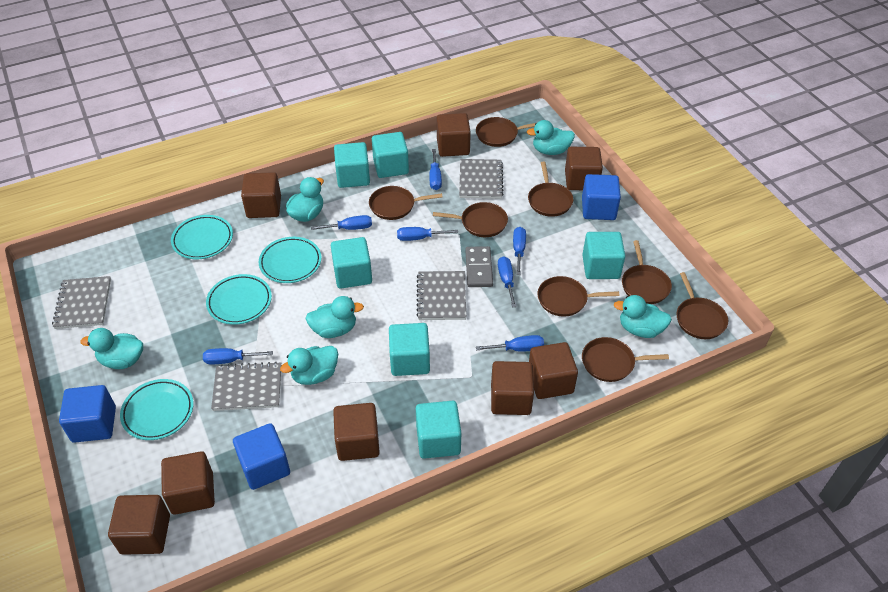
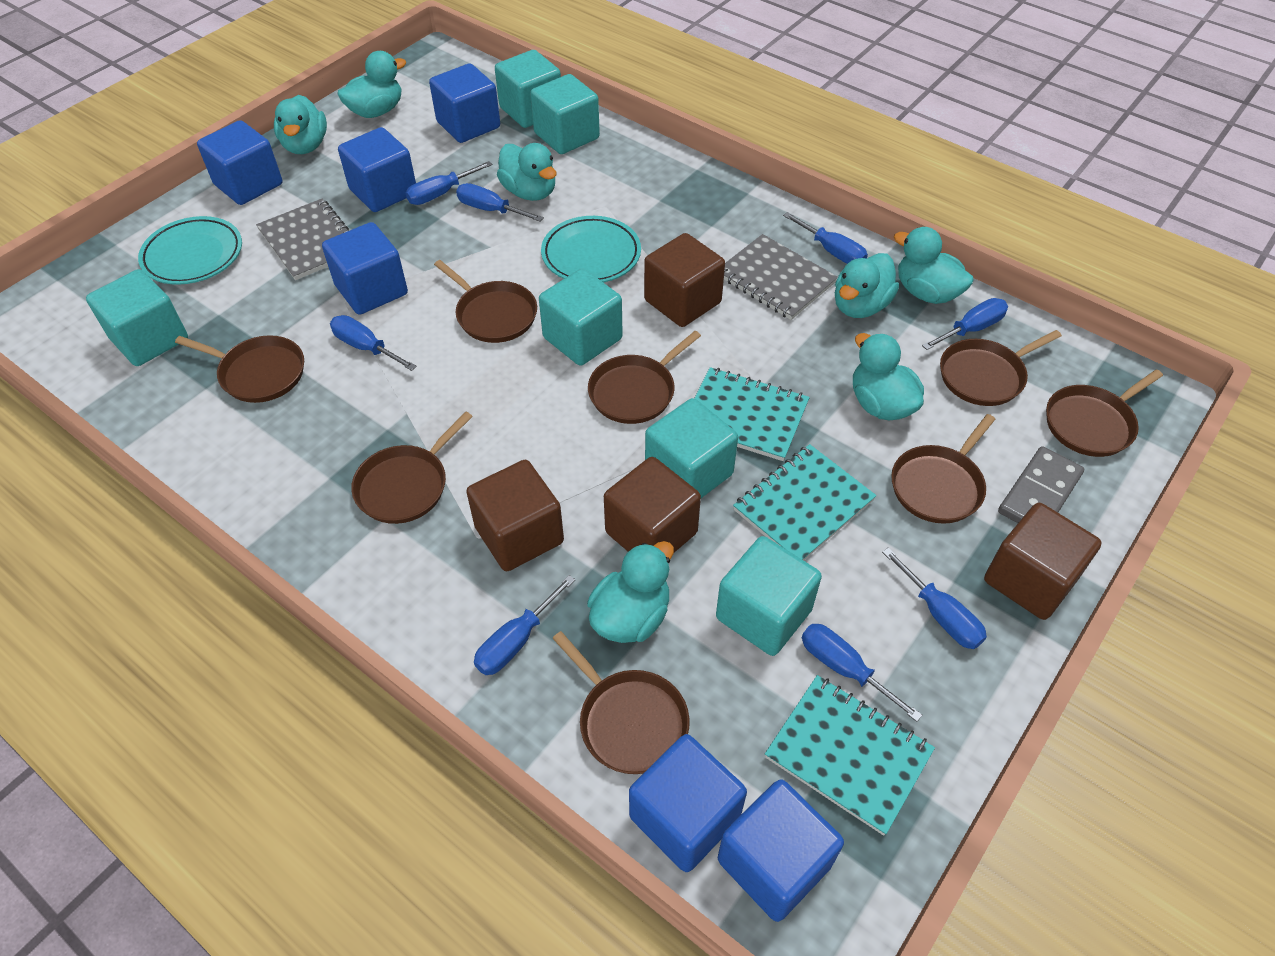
blue cube: 3 -> 6
blue screwdriver: 7 -> 8
brown cube: 8 -> 4
grey notebook: 4 -> 2
turquoise duck: 6 -> 7
turquoise notebook: 0 -> 3
turquoise plate: 4 -> 2

